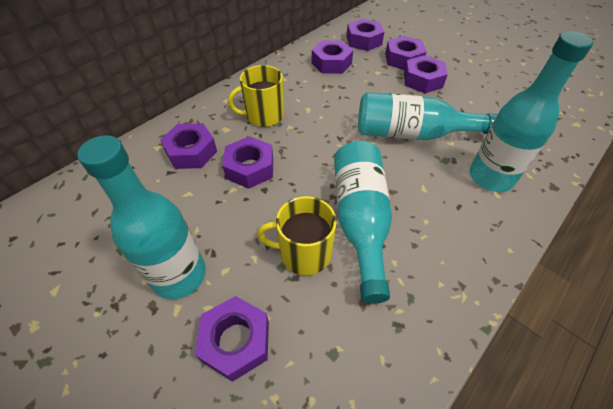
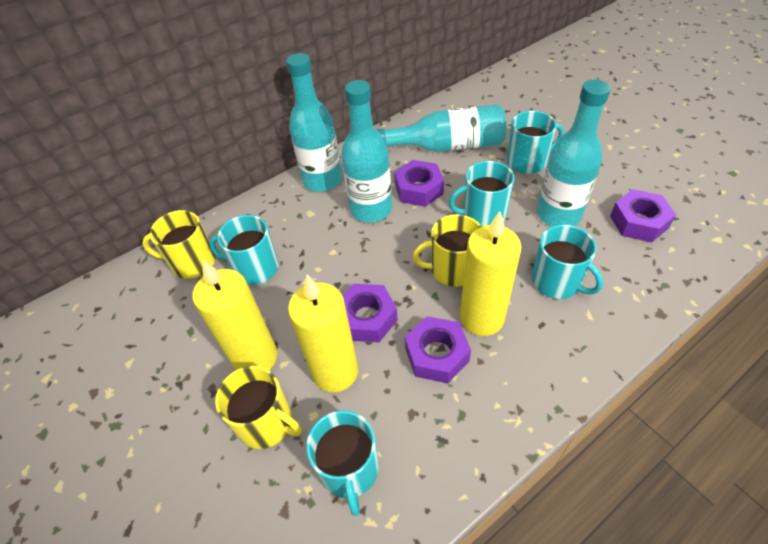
purple nut: 7 -> 4
turquoise mug: 0 -> 5
yellow candle: 0 -> 3
yellow mug: 2 -> 3

